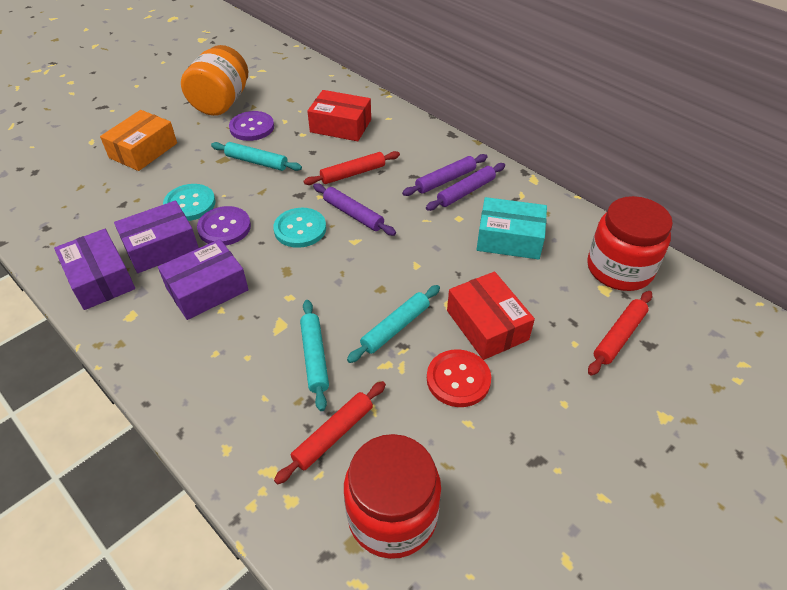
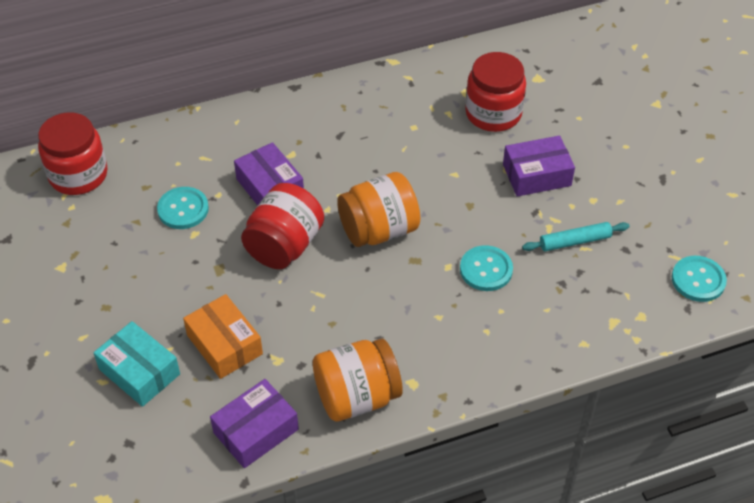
orange jar: 1 -> 2
purple button: 2 -> 0
purple rolling pin: 3 -> 0
red box: 2 -> 0
red button: 1 -> 0
red jar: 2 -> 3
red rolling pin: 3 -> 0
turquoise button: 2 -> 3
turquoise rolling pin: 3 -> 1

